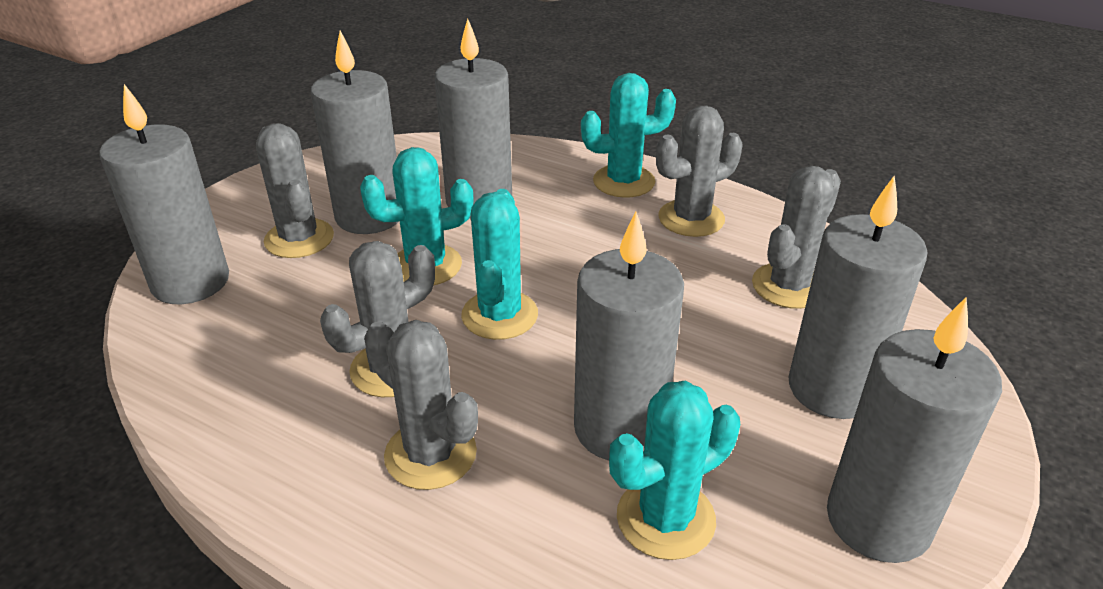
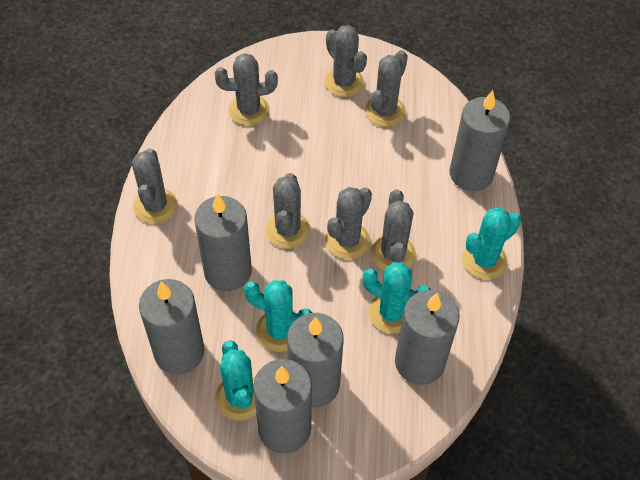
grey cactus: 5 -> 7

